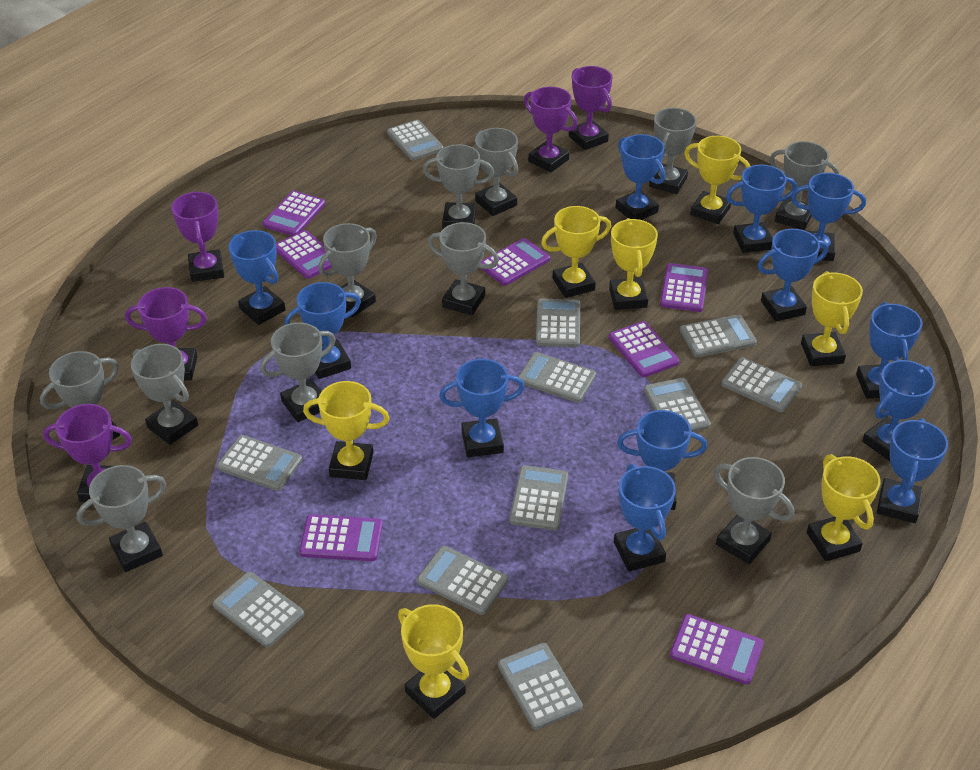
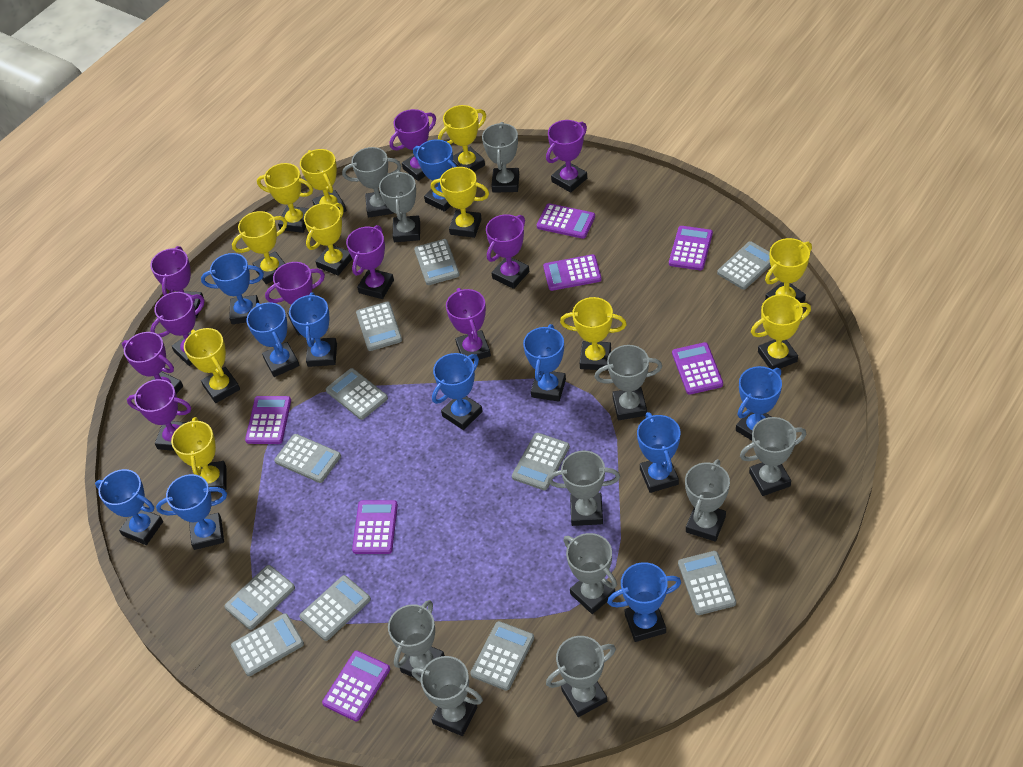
blue trophy: 12 -> 11
purple trophy: 5 -> 10
yellow trophy: 7 -> 11

